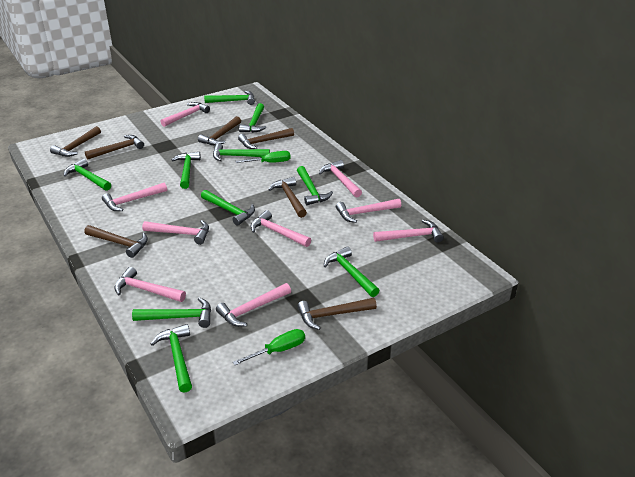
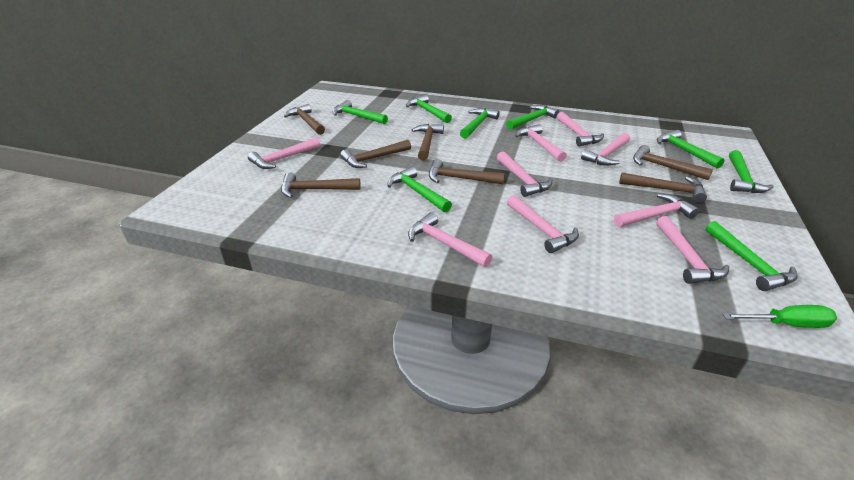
green hammer: 10 -> 8
green screwdriver: 2 -> 1

